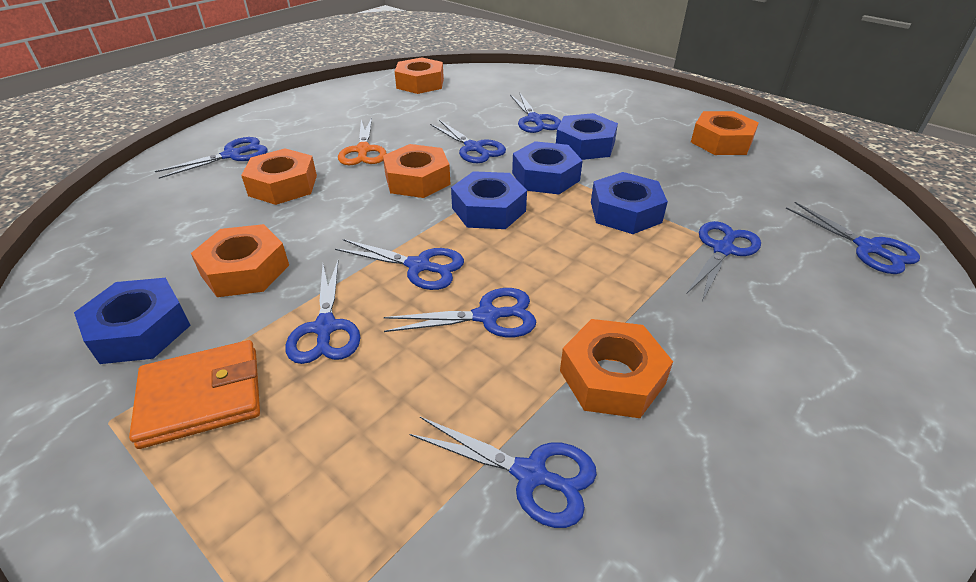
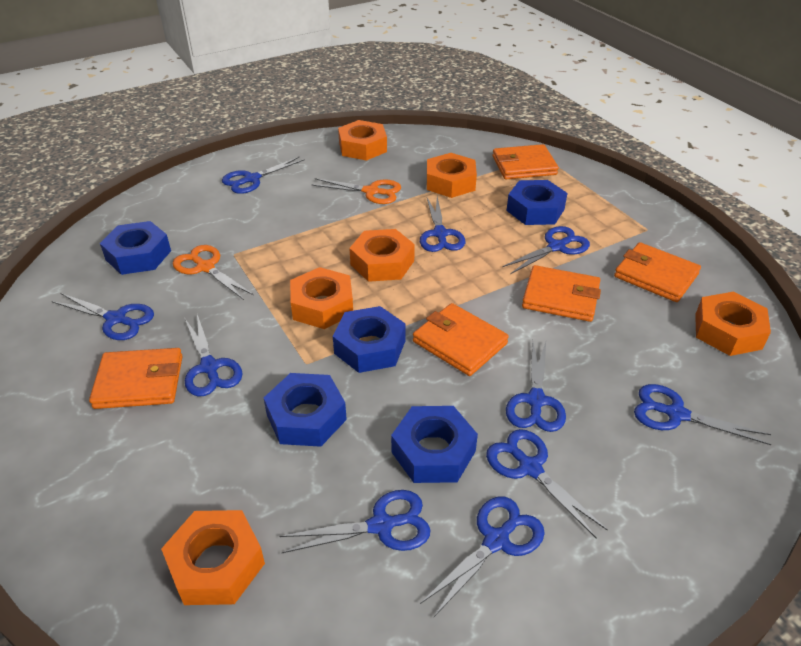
blue scissors: 9 -> 10
orange scissors: 1 -> 2
orange wallet: 1 -> 5

